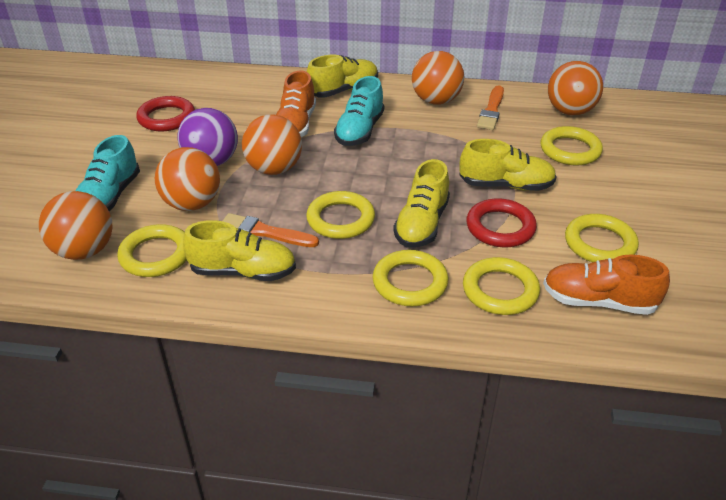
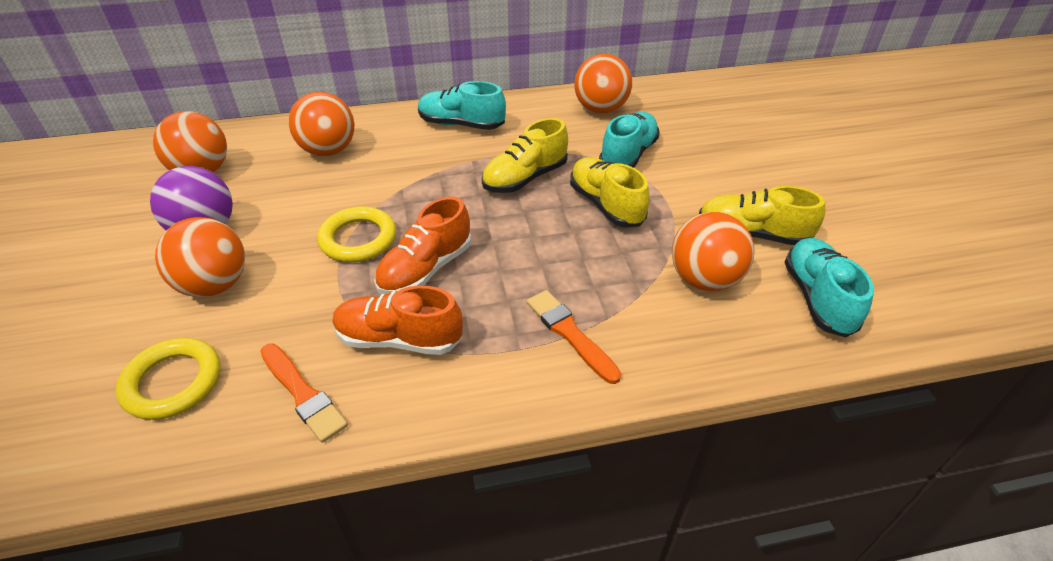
red ring: 2 -> 0
turquoise shoe: 2 -> 3
yellow ring: 6 -> 2
yellow shoe: 4 -> 3

